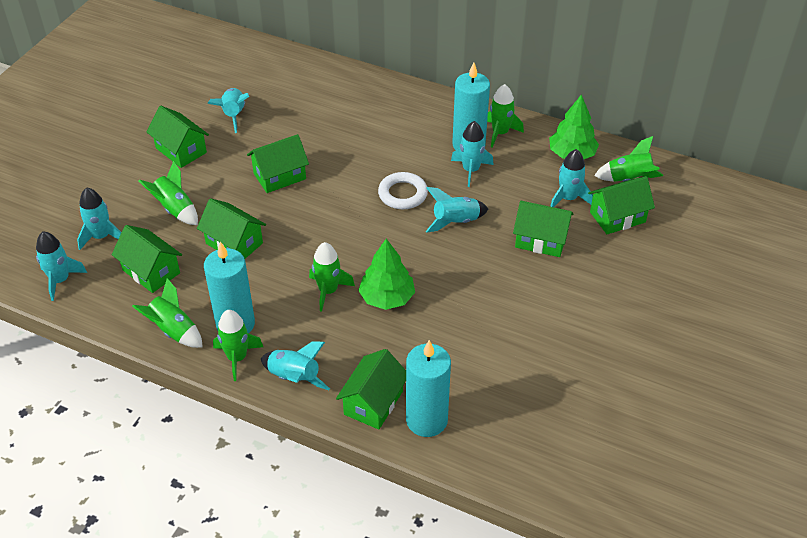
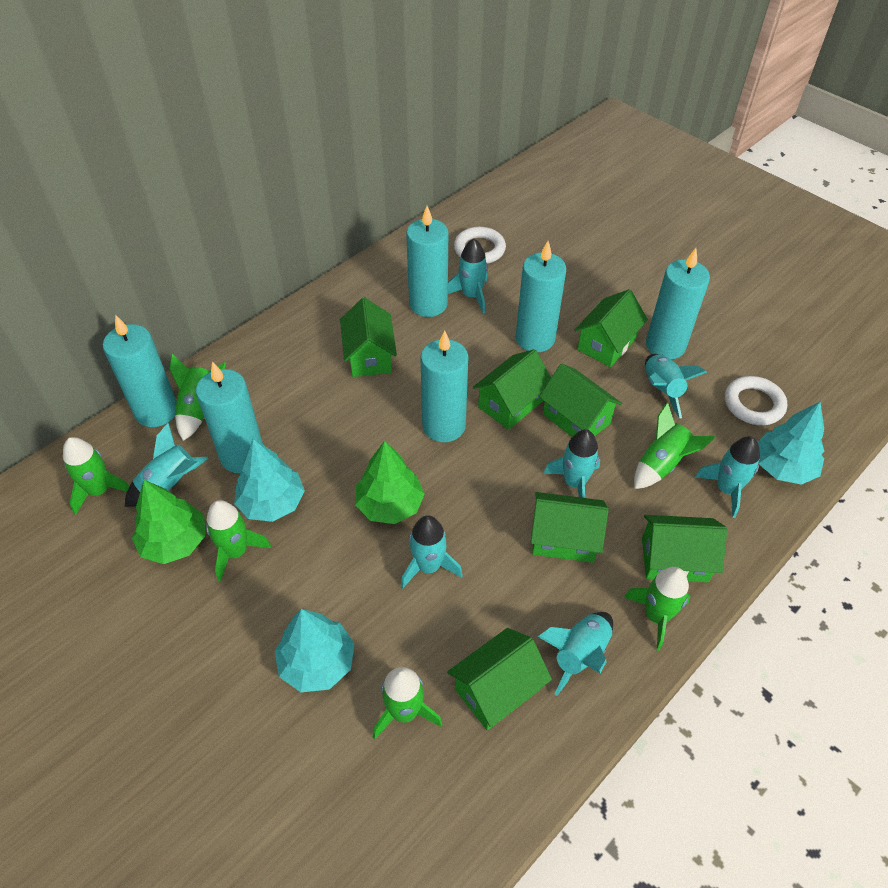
turquoise candle: 3 -> 6
turquoise tree: 0 -> 3
white ring: 1 -> 2

